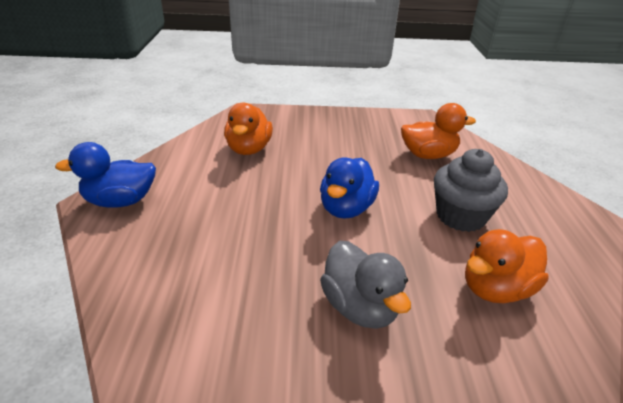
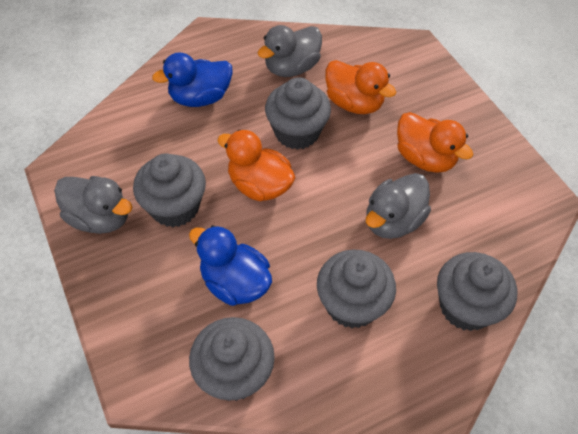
grey cupcake: 1 -> 5
grey duck: 1 -> 3

